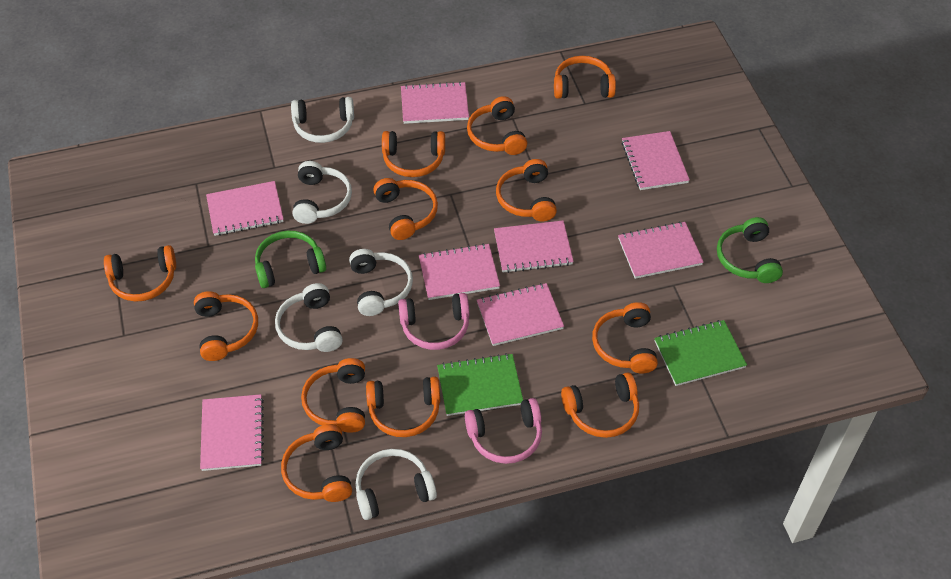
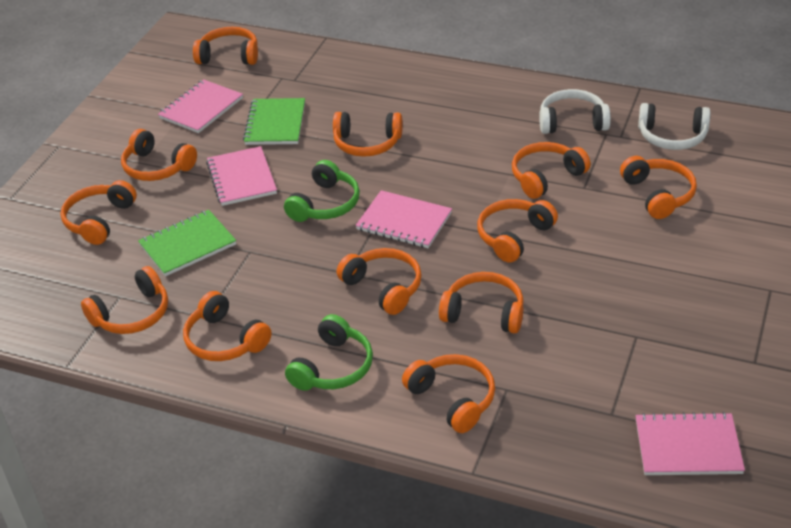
pink headphones: 2 -> 0
pink notebook: 8 -> 4
white headphones: 5 -> 2

